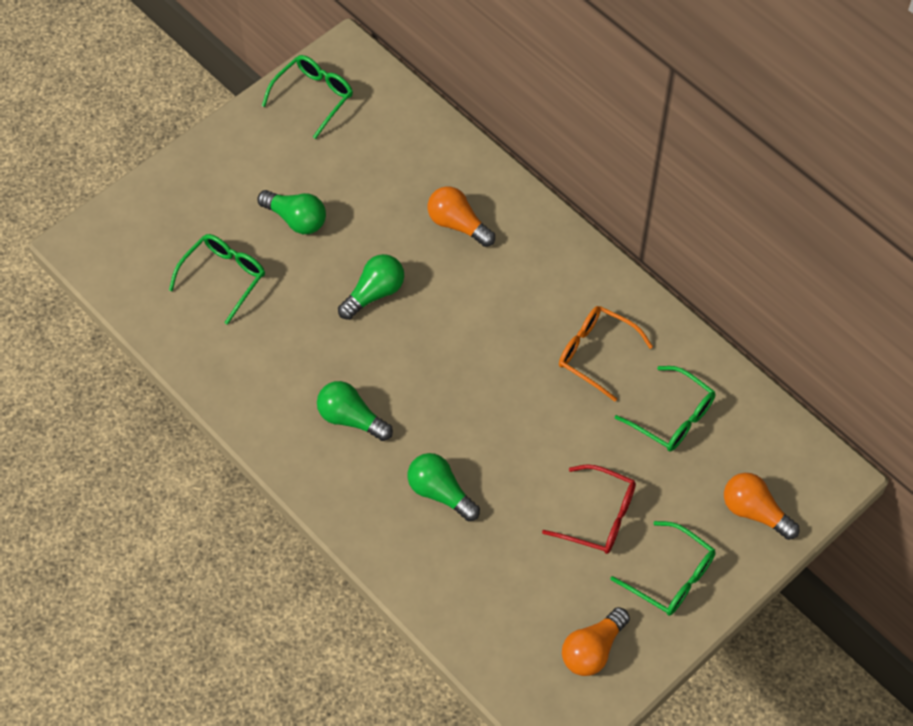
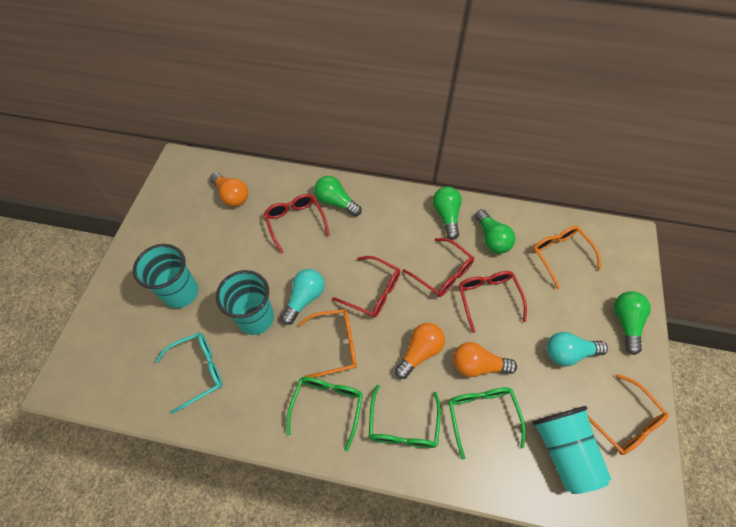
green glasses: 4 -> 3
orange glasses: 1 -> 3
red glasses: 1 -> 4
turquoise cup: 0 -> 3
turquoise glasses: 0 -> 1
turquoise light bulb: 0 -> 2

